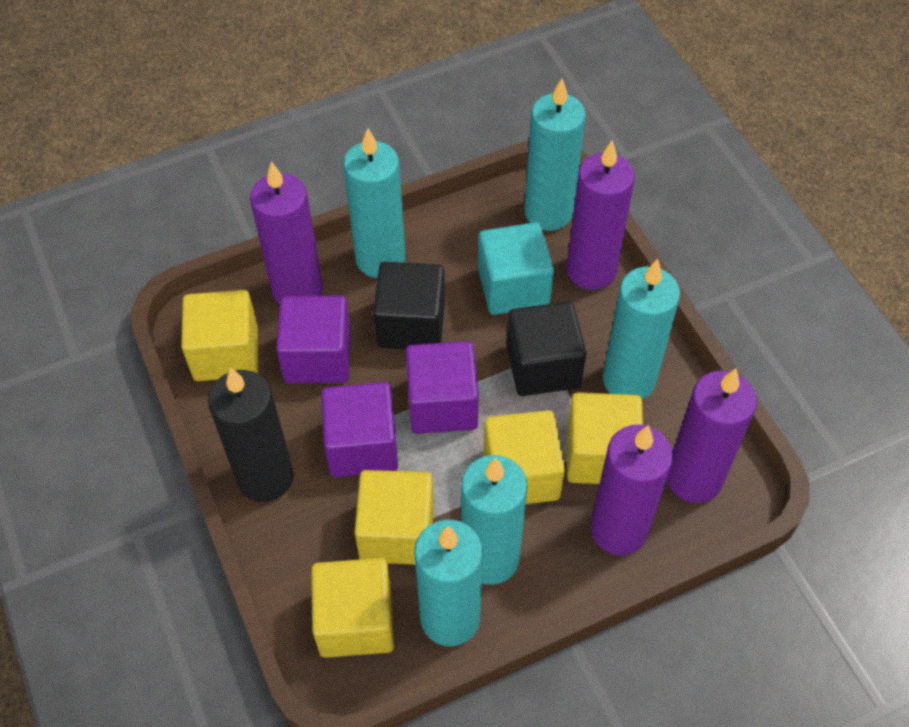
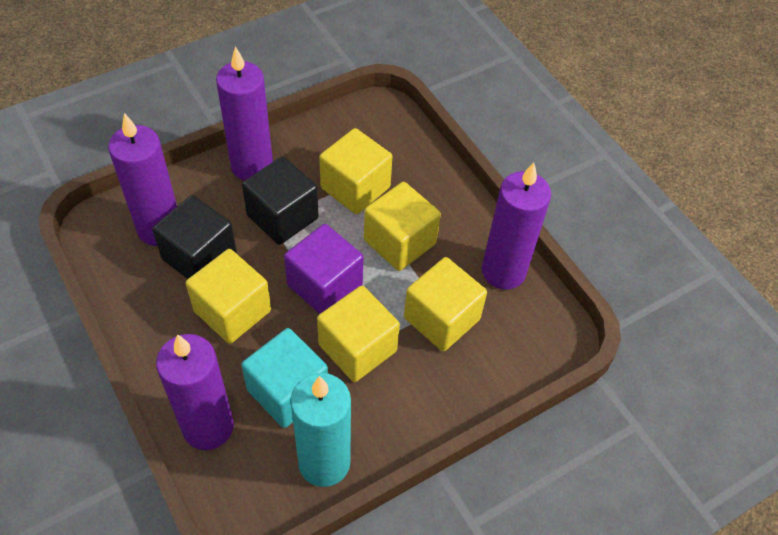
black candle: 1 -> 0
purple cube: 3 -> 1
turquoise candle: 5 -> 1

